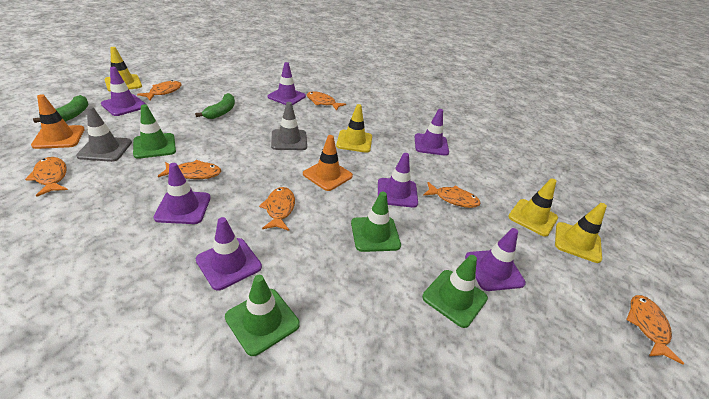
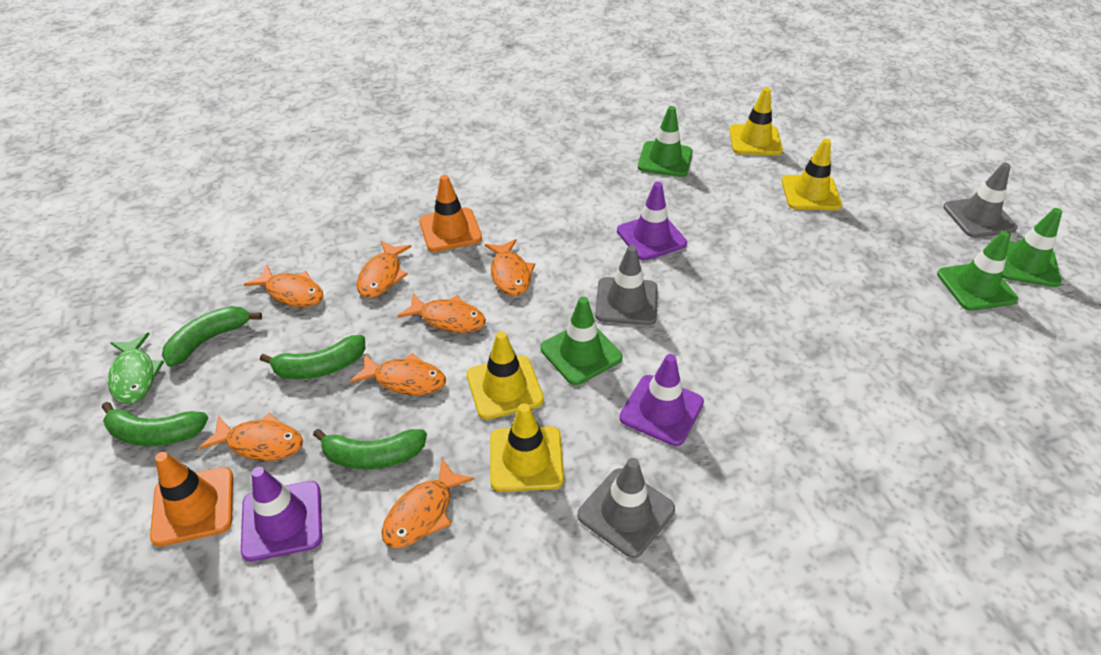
green banana: 2 -> 4
green fish: 0 -> 1
grey traffic cone: 2 -> 3
purple traffic cone: 7 -> 3

